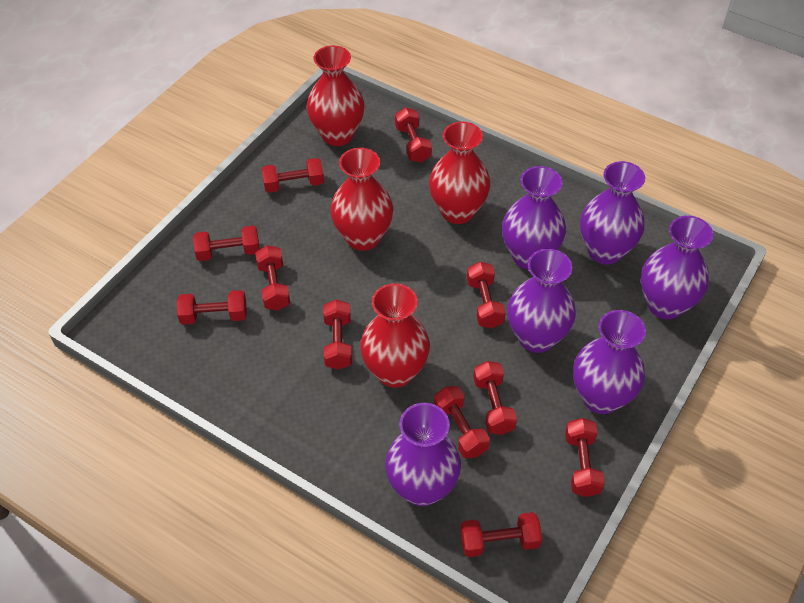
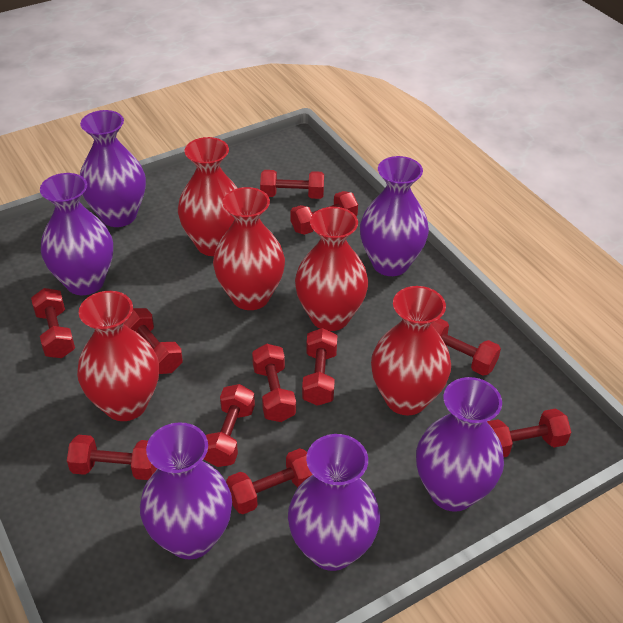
red vase: 4 -> 5

